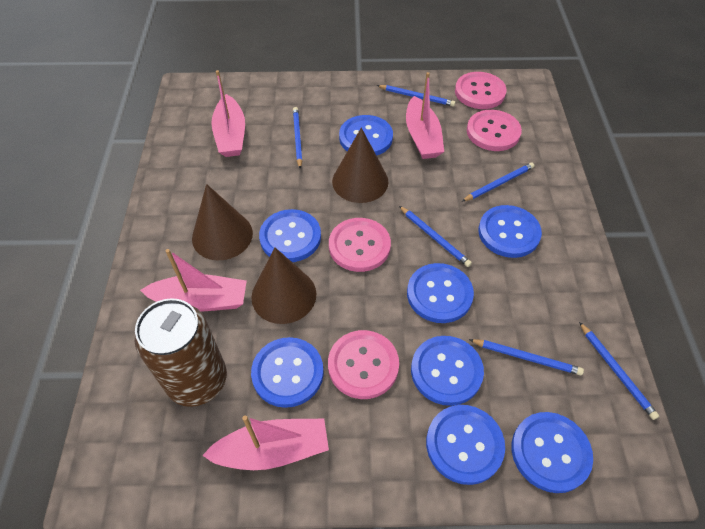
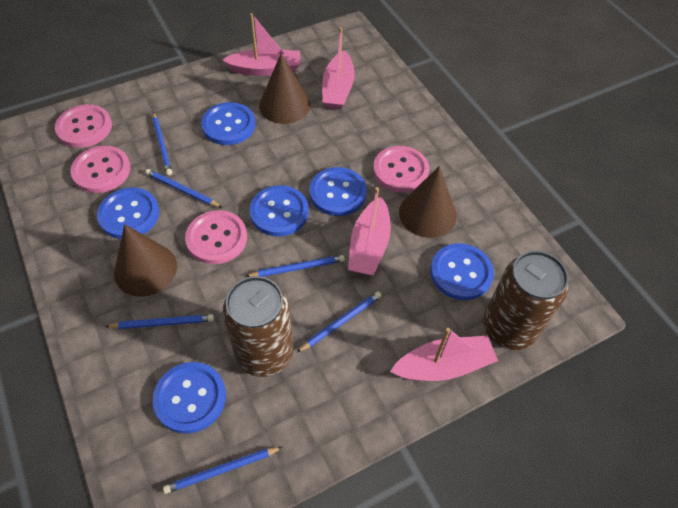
blue button: 8 -> 6
brown can: 1 -> 2

